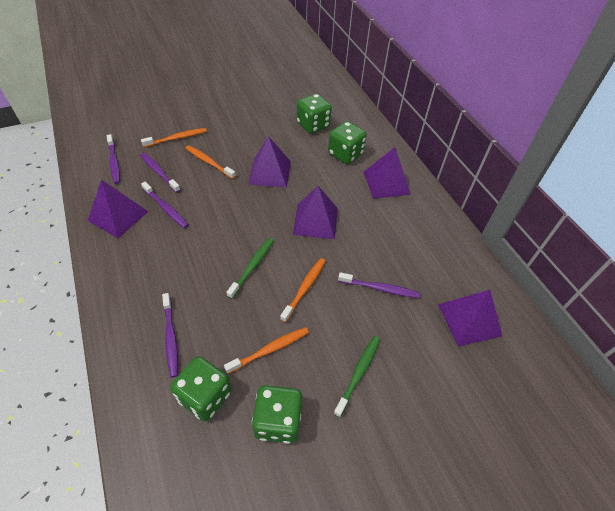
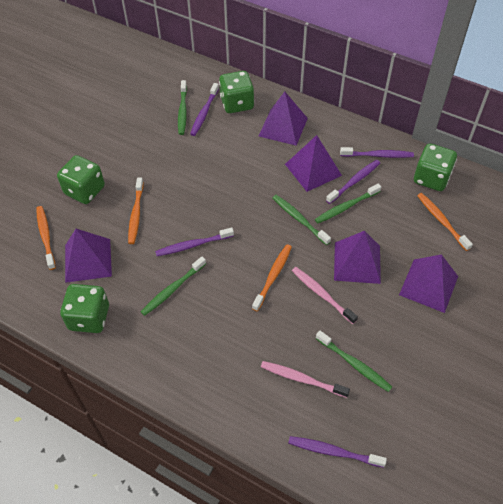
green toothbrush: 2 -> 5
pink toothbrush: 0 -> 2

